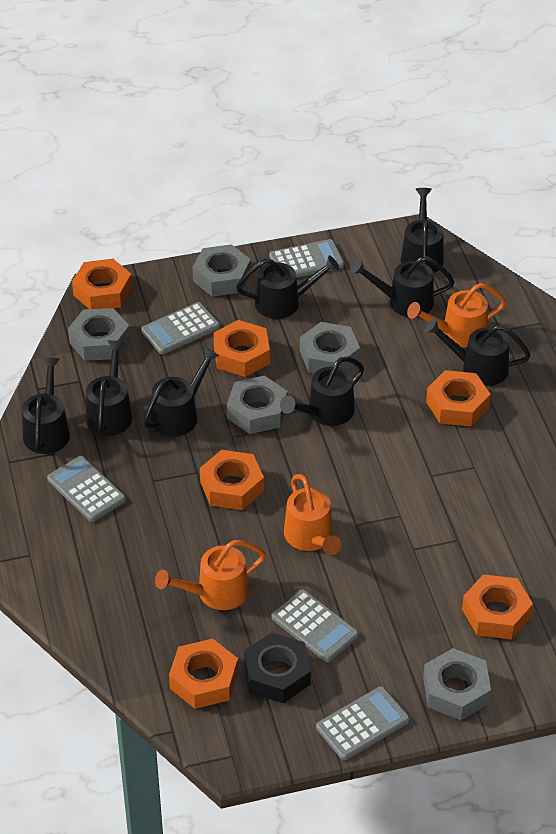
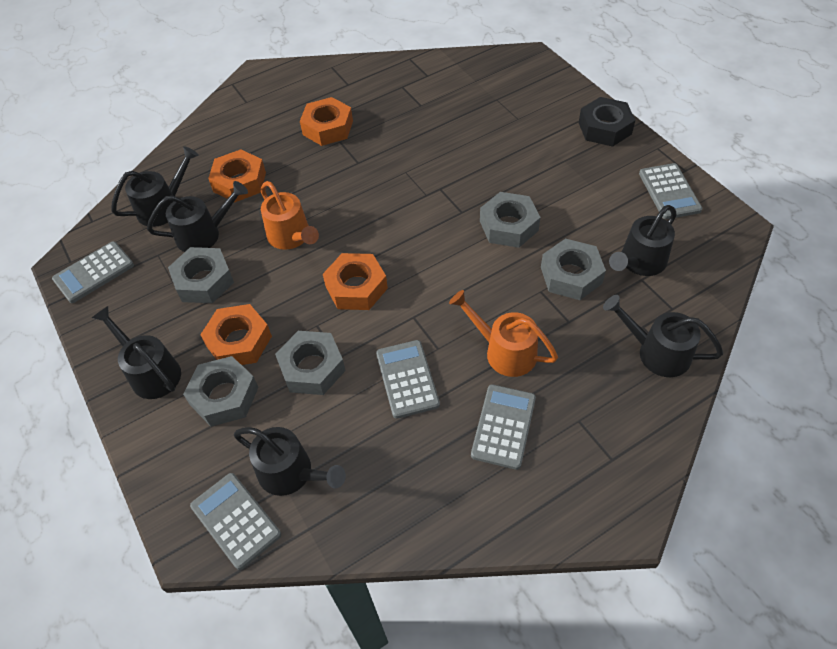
black watering can: 8 -> 6
orange nut: 6 -> 4
orange watering can: 3 -> 2

